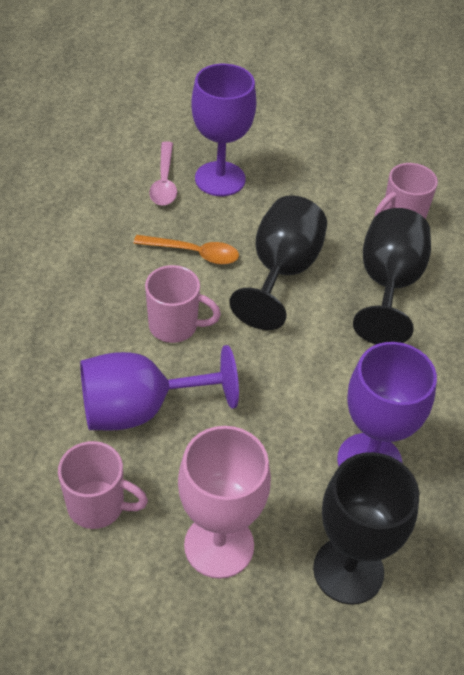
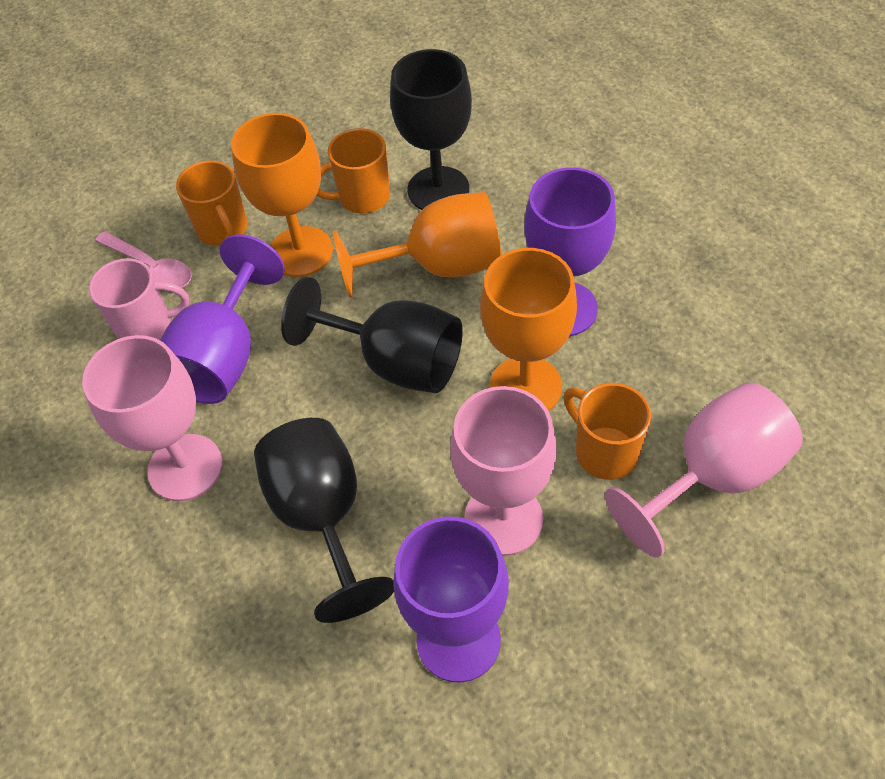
orange goblet: 0 -> 3
orange mug: 0 -> 3
orange spoon: 1 -> 0
pink goblet: 1 -> 3
pink mug: 3 -> 1

